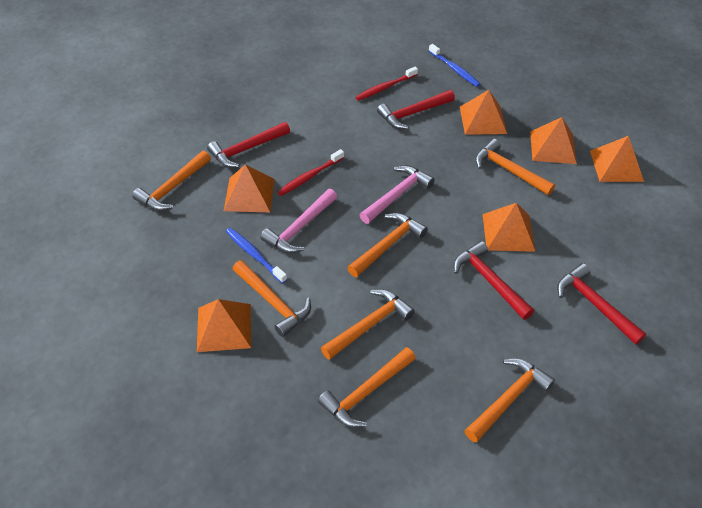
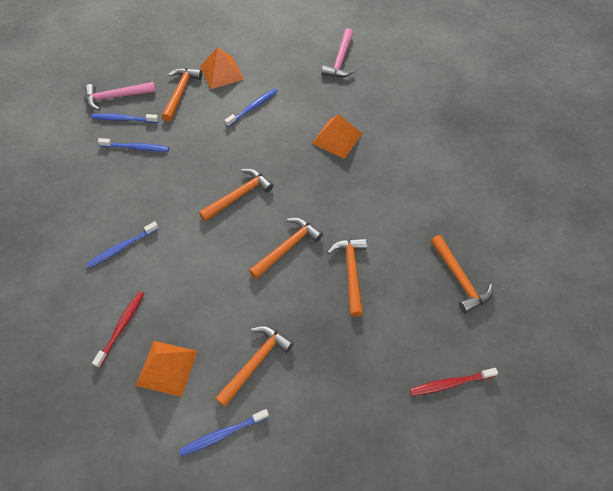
blue toothbrush: 2 -> 5
orange hammer: 7 -> 6
orange pyramid: 6 -> 3
red hammer: 4 -> 0

